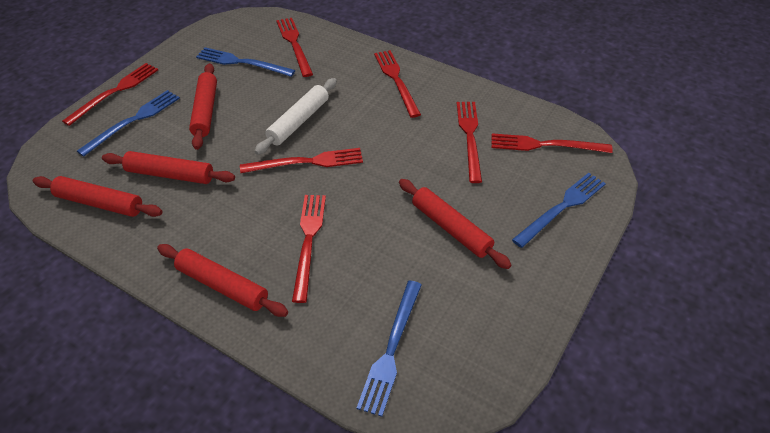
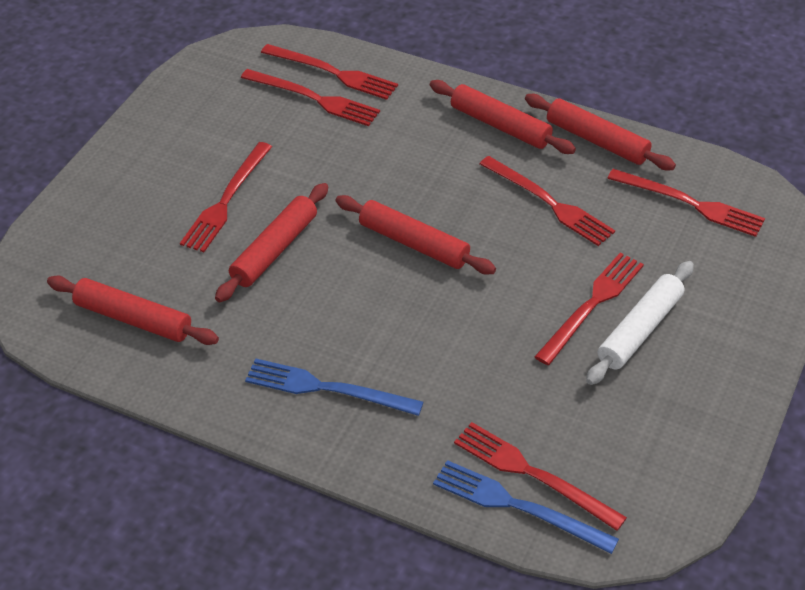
blue fork: 4 -> 2

